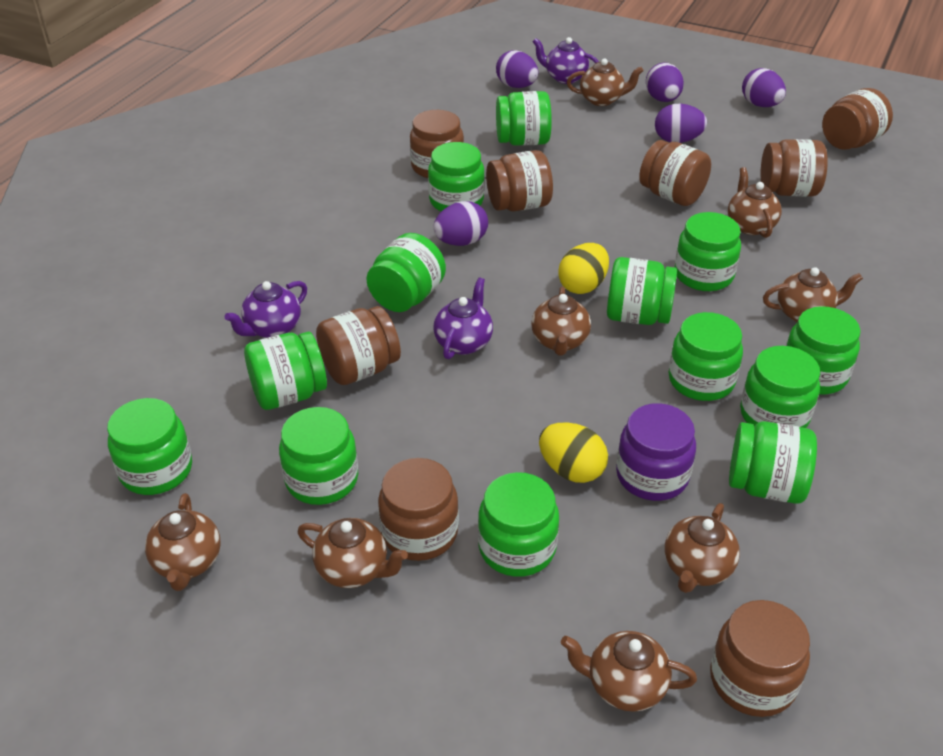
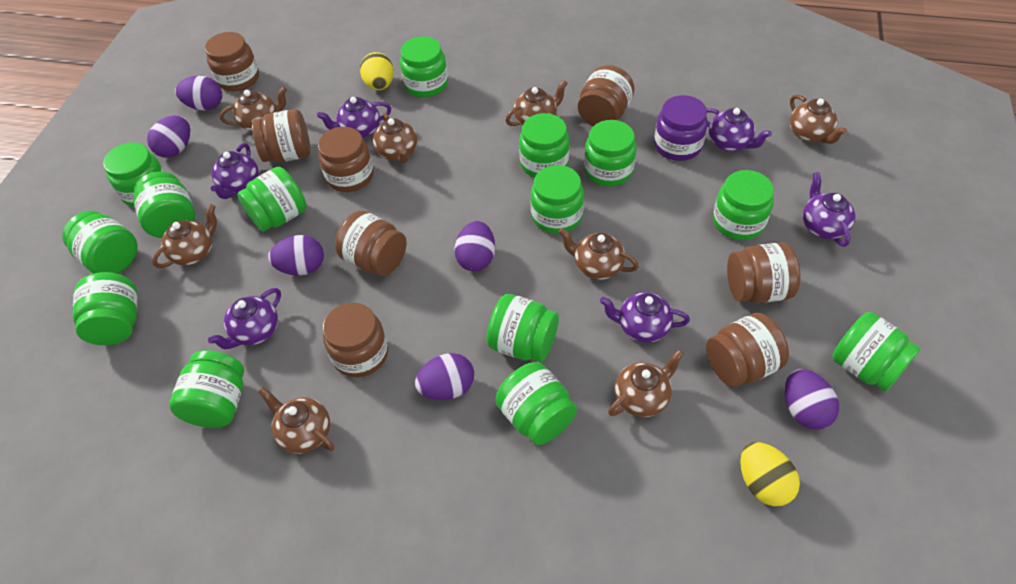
green jar: 13 -> 14
purple egg: 5 -> 6
purple teapot: 3 -> 6

